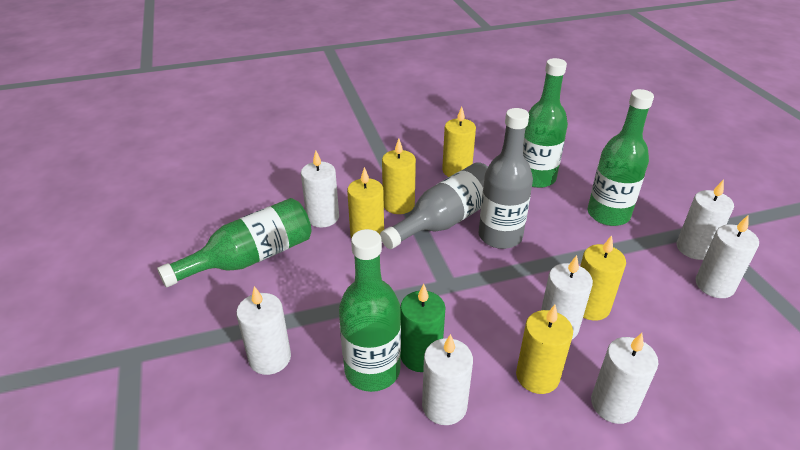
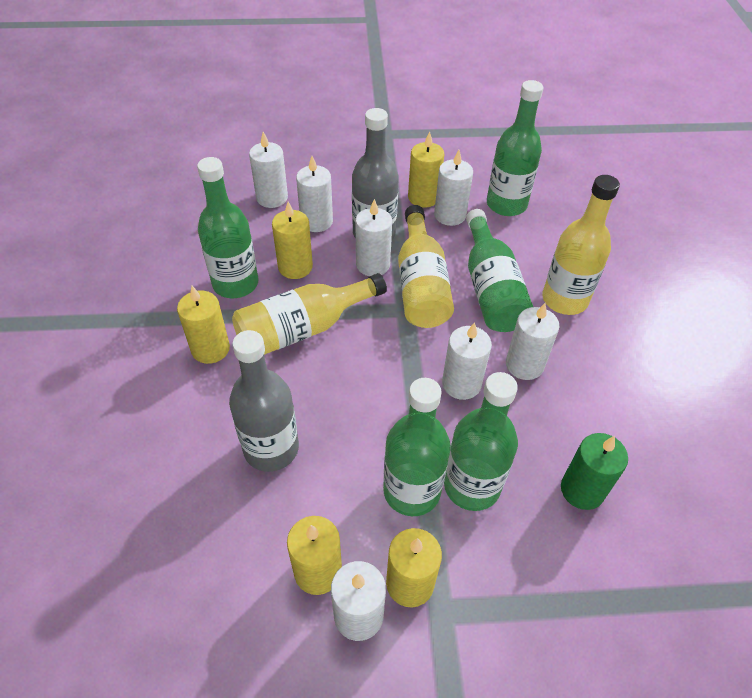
green bottle: 4 -> 5
yellow bottle: 0 -> 3

